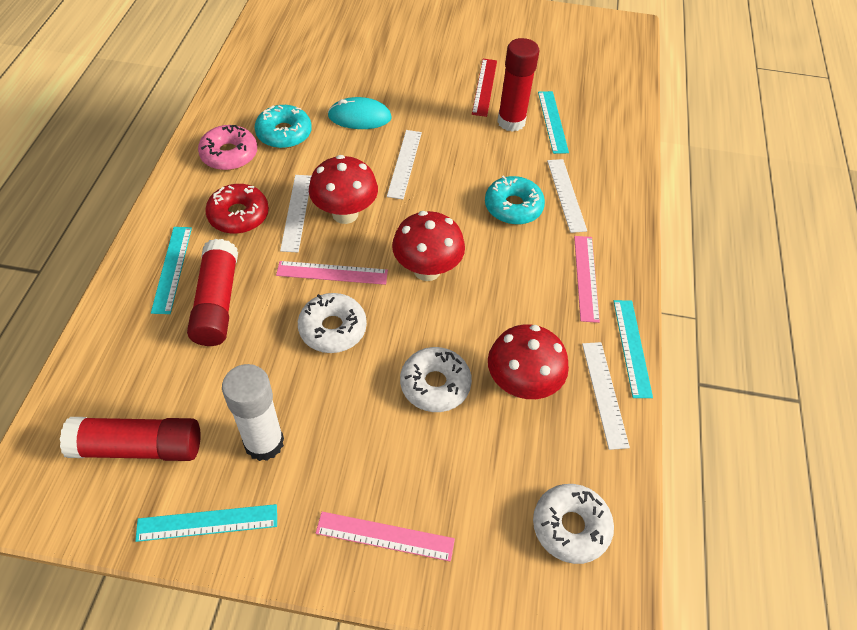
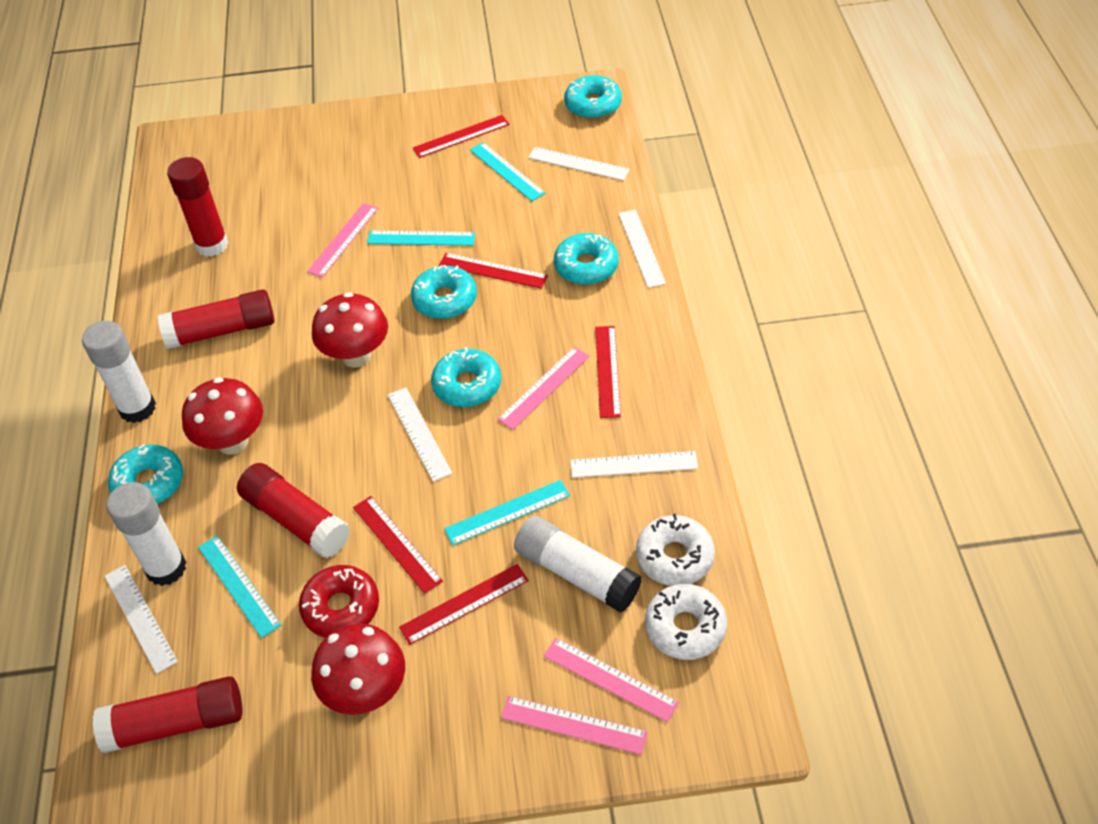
pink donut: 1 -> 0
pink ruler: 3 -> 4
red glue stick: 3 -> 4
red ruler: 1 -> 5
turquoise donut: 2 -> 5
turquoise mouse: 1 -> 0
white donut: 3 -> 2
white glue stick: 1 -> 3
white ruler: 4 -> 5

